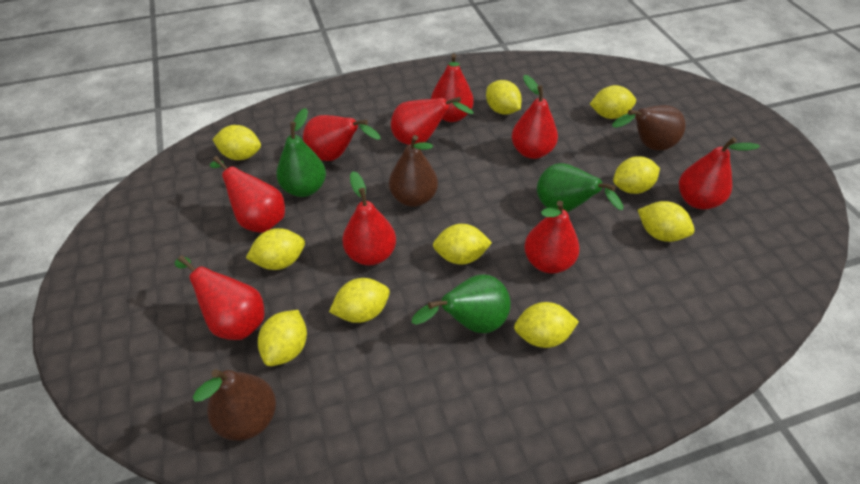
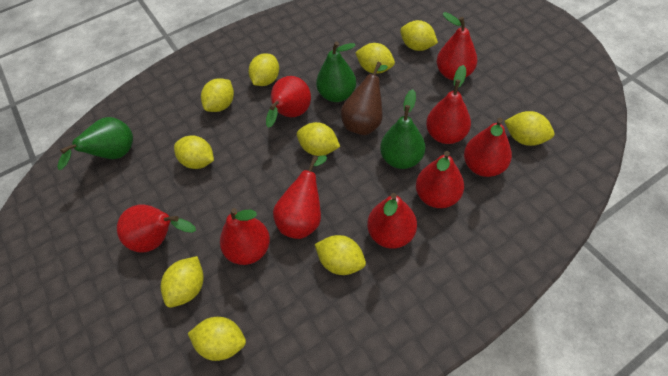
brown pear: 3 -> 1

